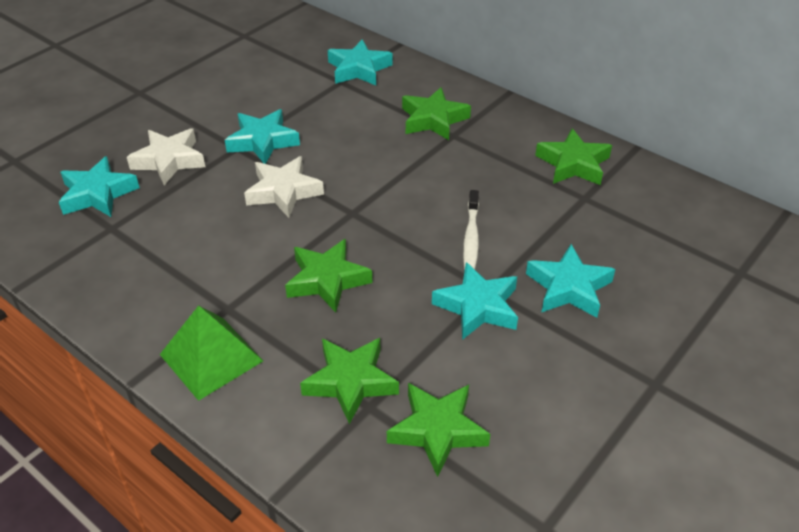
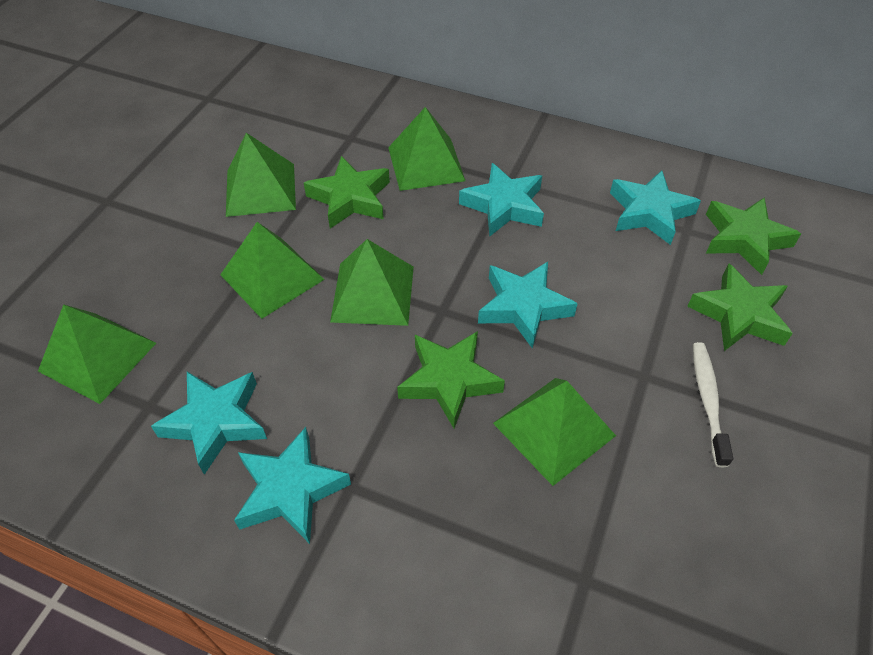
green pyramid: 1 -> 6
green star: 5 -> 4
white star: 2 -> 0

